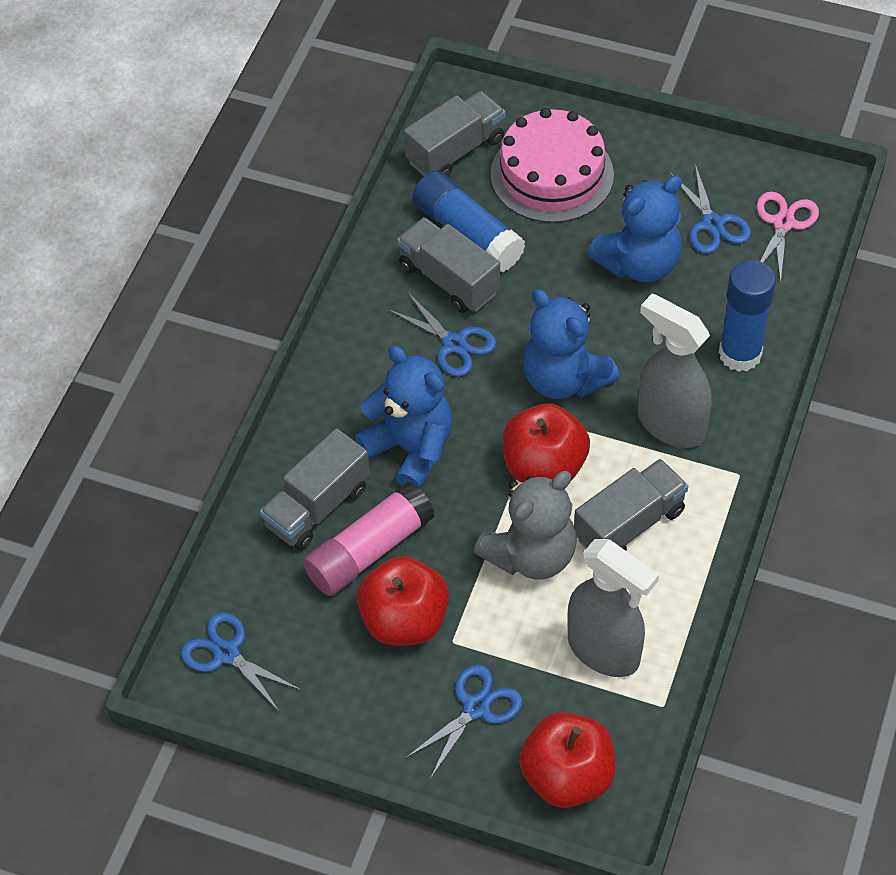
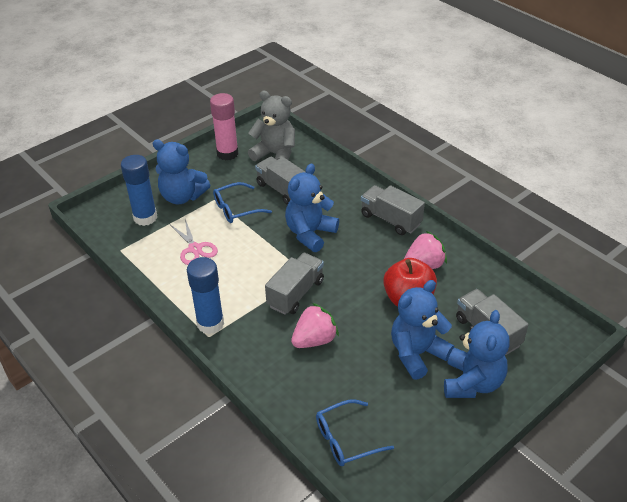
blue glasses: 0 -> 2
blue scissors: 4 -> 0
blue teddy bear: 3 -> 4
grey spray bottle: 2 -> 0
pink cake: 1 -> 0
pink strawberry: 0 -> 2
red apple: 3 -> 1

